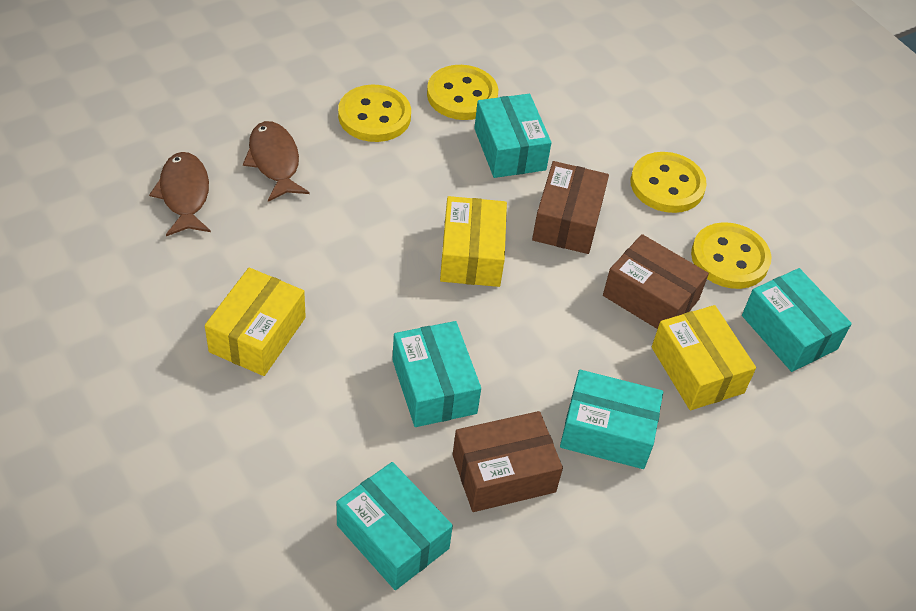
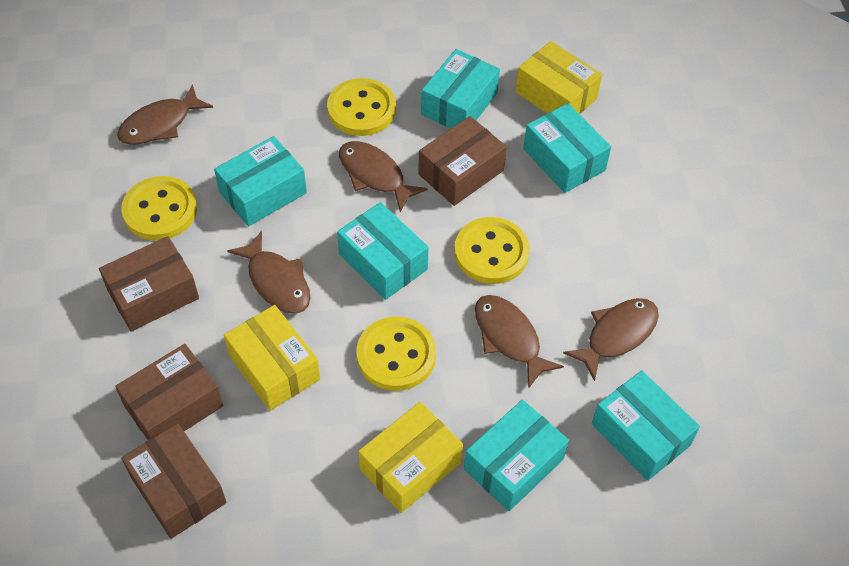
brown box: 3 -> 4
brown fish: 2 -> 5
turquoise box: 5 -> 6

